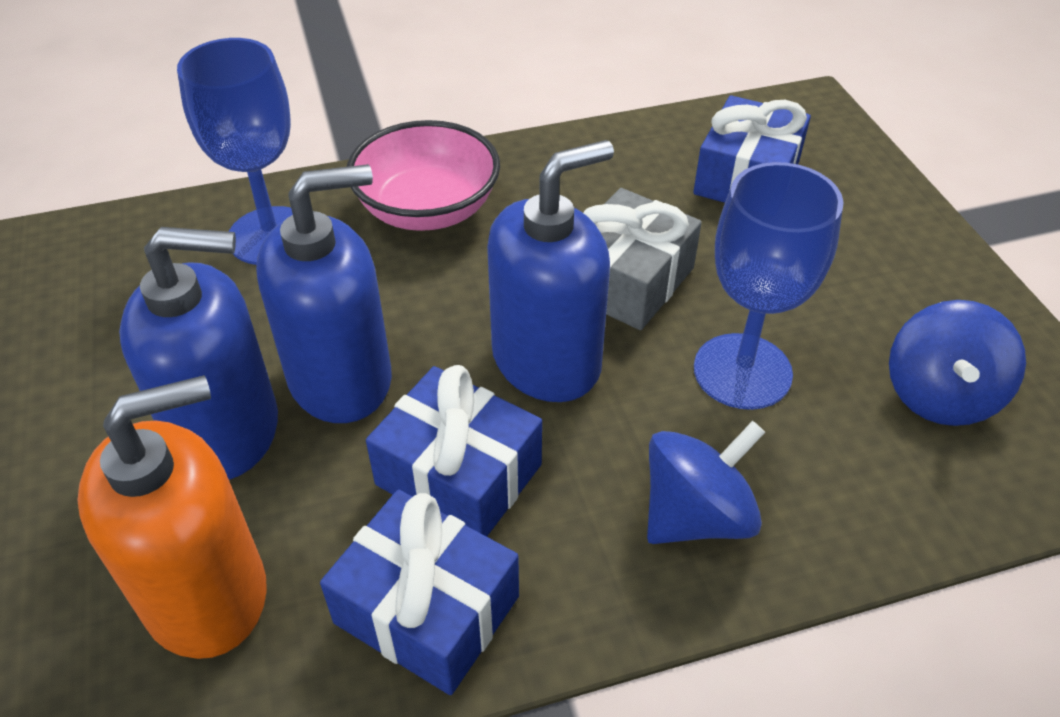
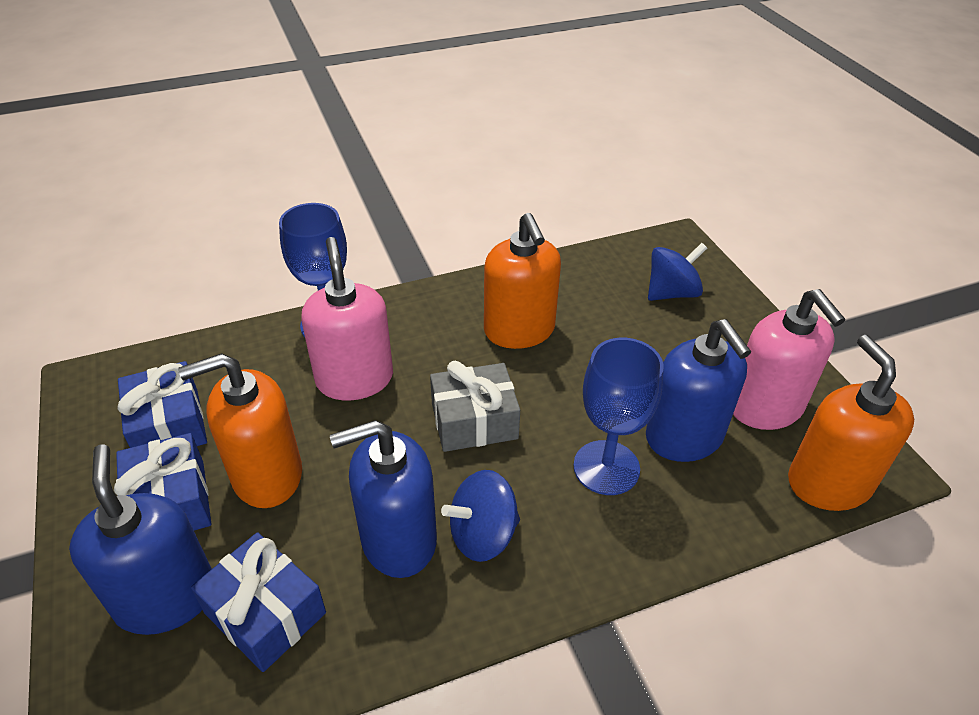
orange soap dispenser: 1 -> 3
pink bowl: 1 -> 0
pink soap dispenser: 0 -> 2

